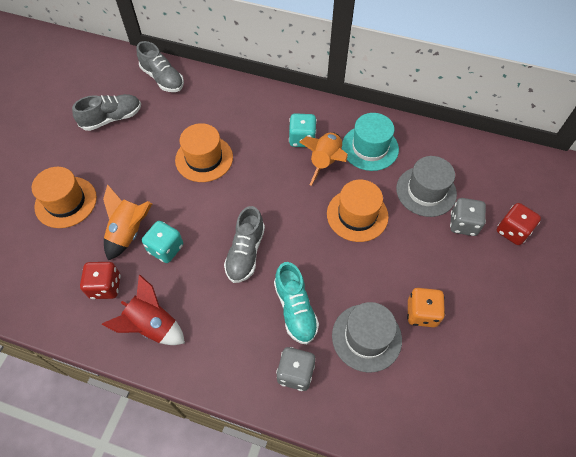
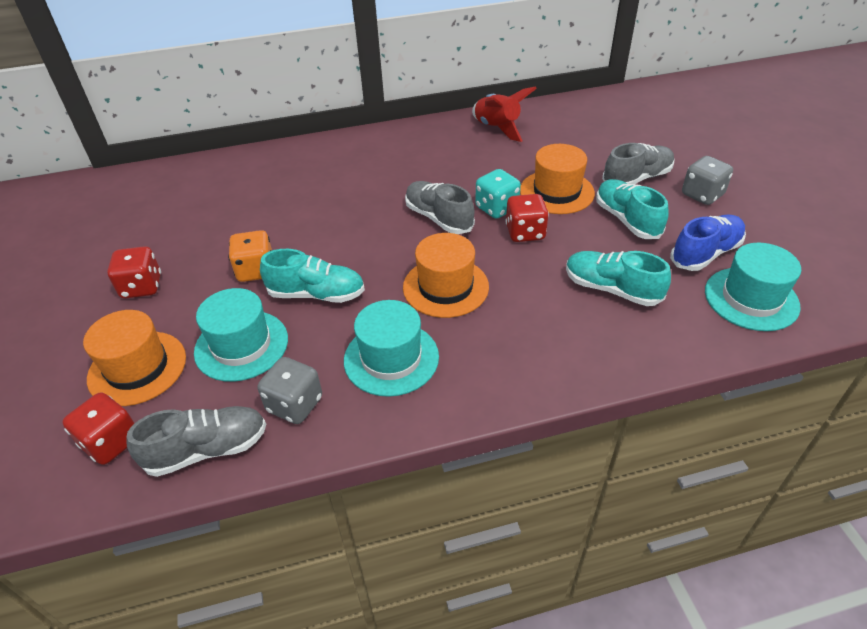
blue shoe: 0 -> 1
grey hat: 2 -> 0
orange rocket: 2 -> 0
red dice: 2 -> 3
turquoise dice: 2 -> 1
turquoise hat: 1 -> 3
turquoise shoe: 1 -> 3

